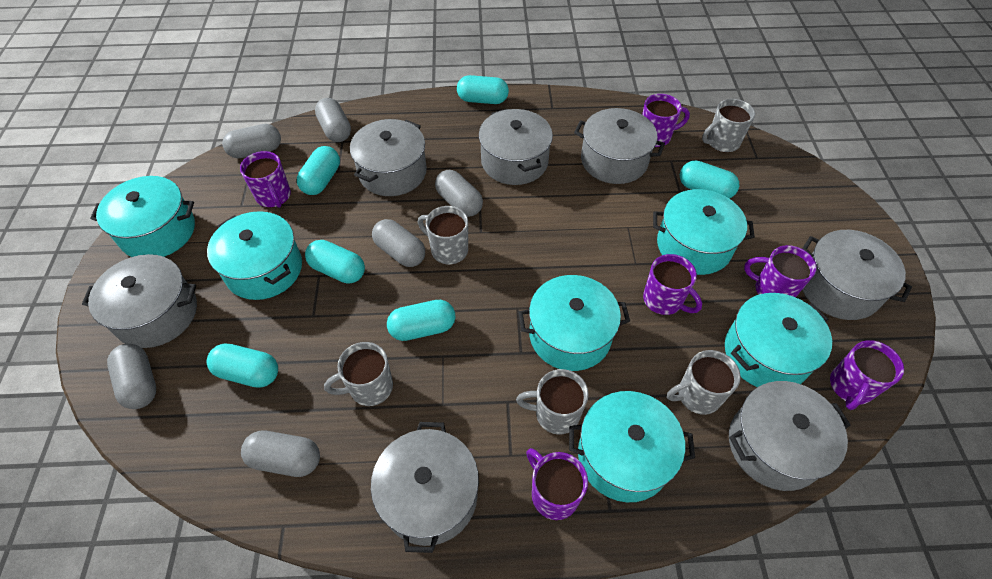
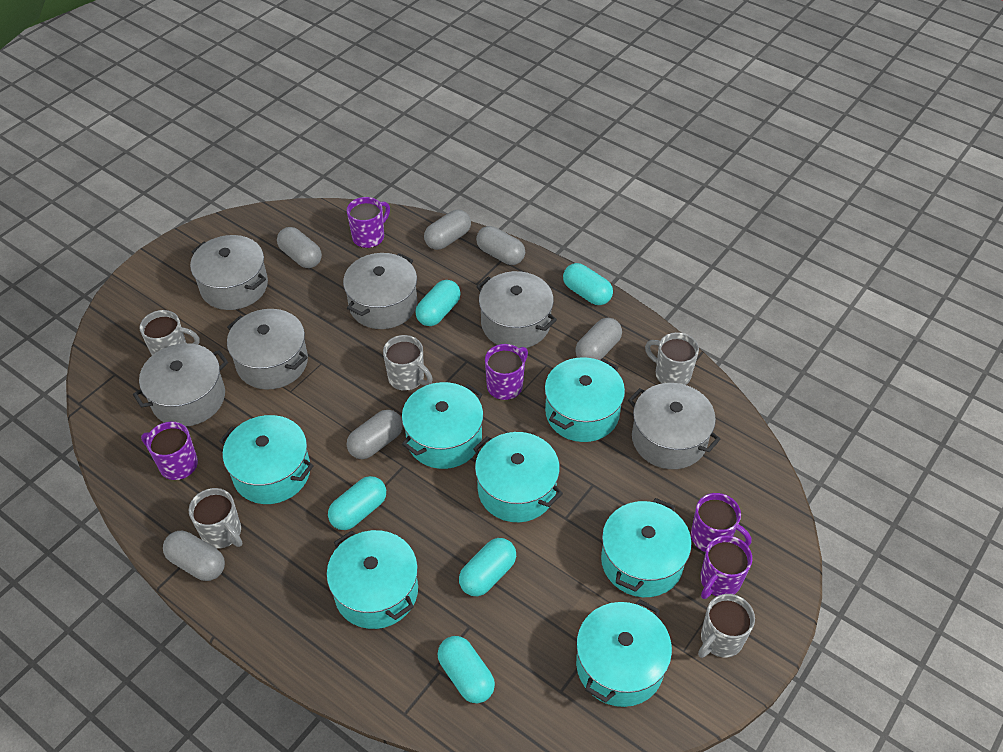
grey pot: 7 -> 6
purple mug: 6 -> 5
turquoise capsule: 6 -> 5
turquoise pot: 6 -> 7

